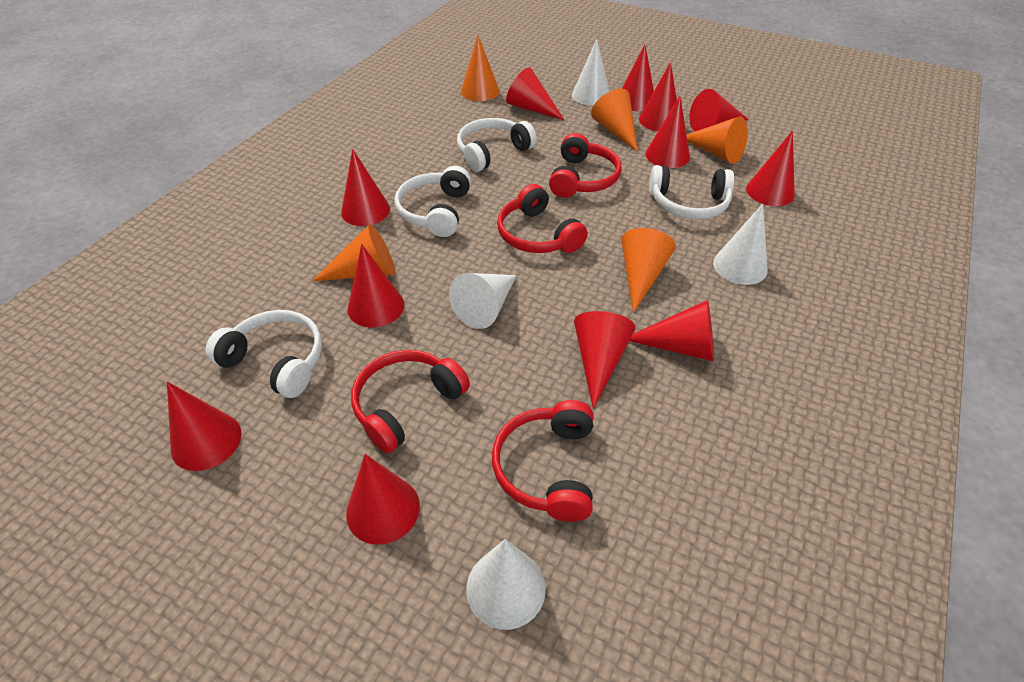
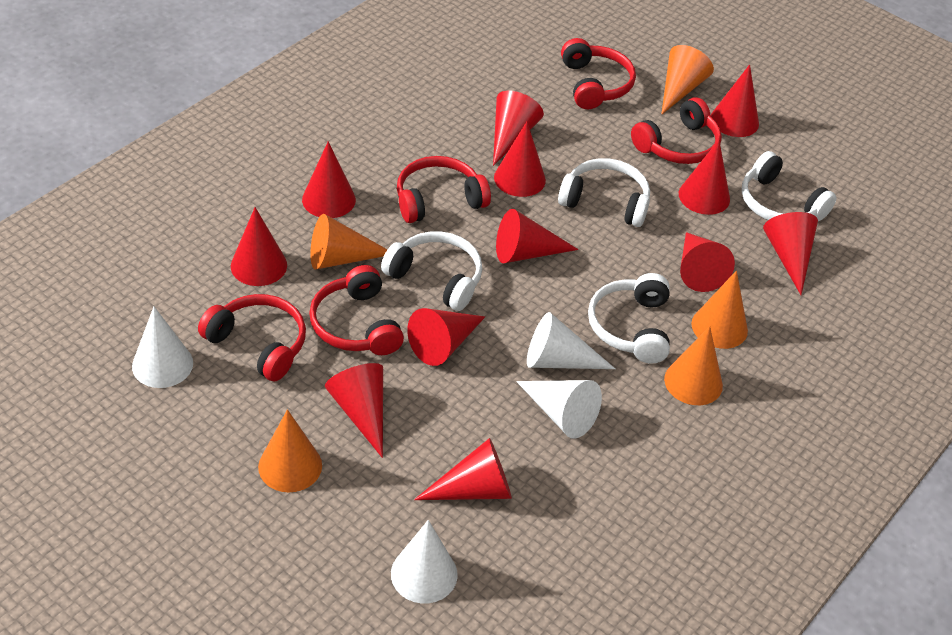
red headphones: 4 -> 5

